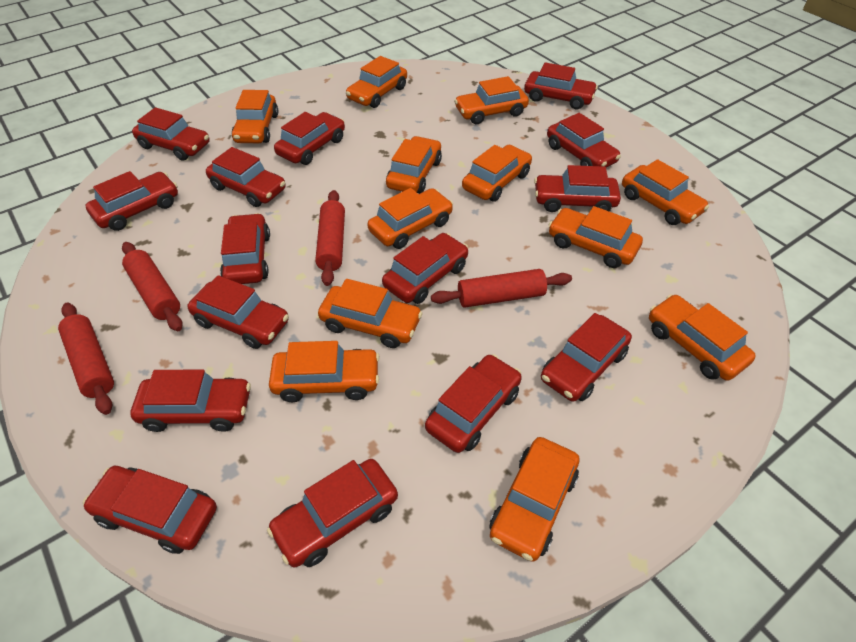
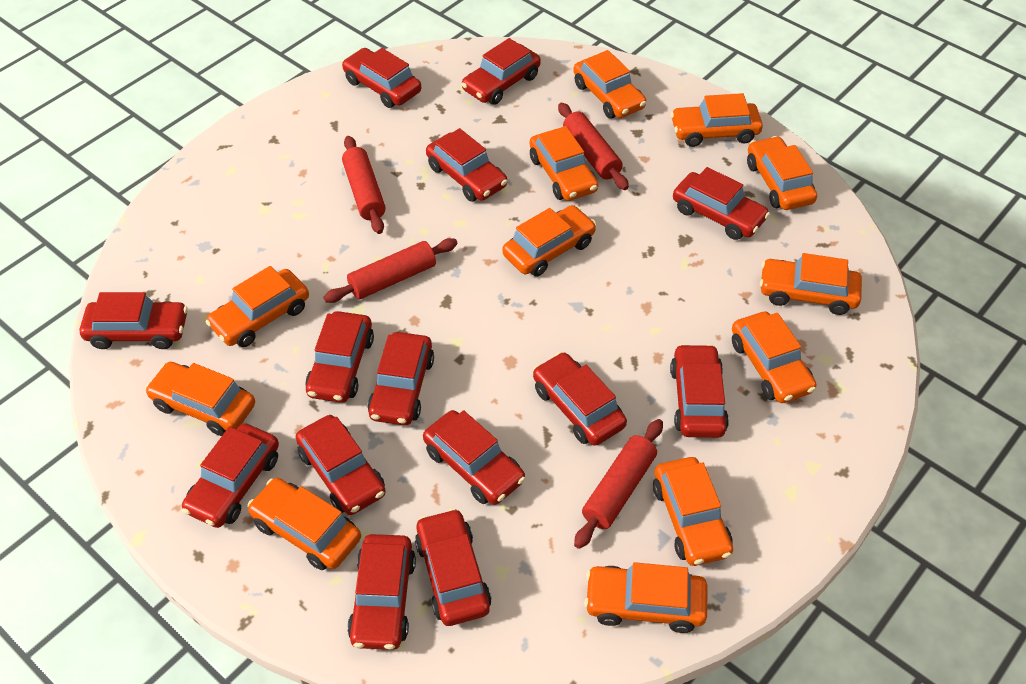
red car: 15 -> 14

